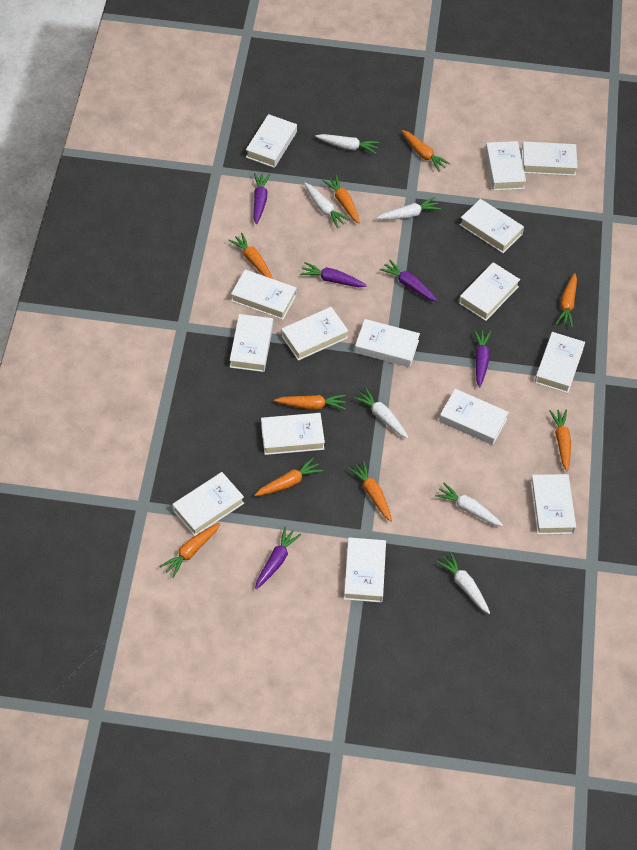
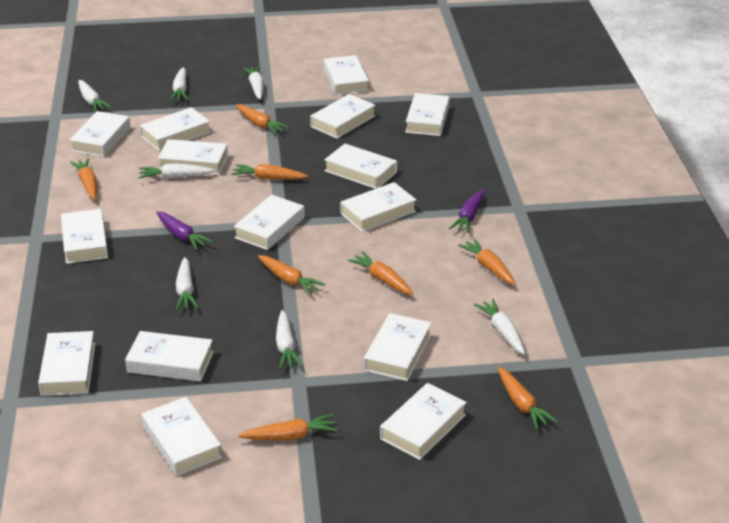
orange carrot: 9 -> 8
purple carrot: 5 -> 2
white carrot: 6 -> 7

